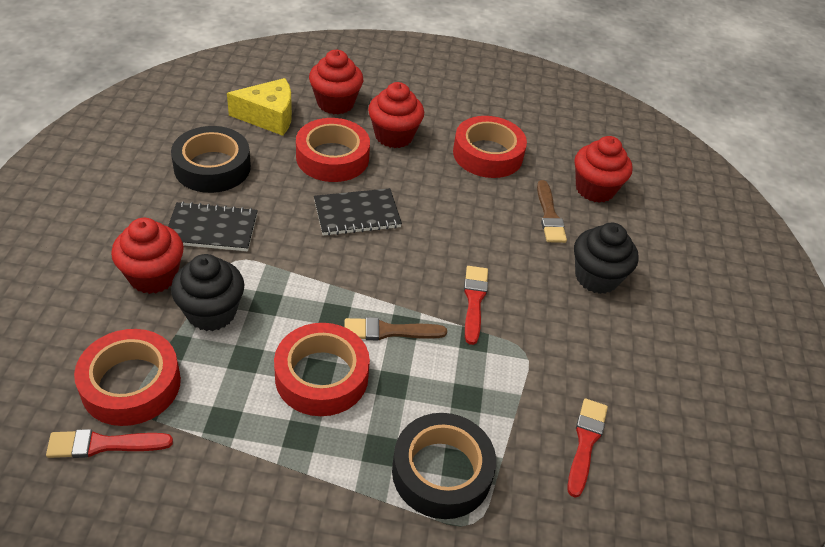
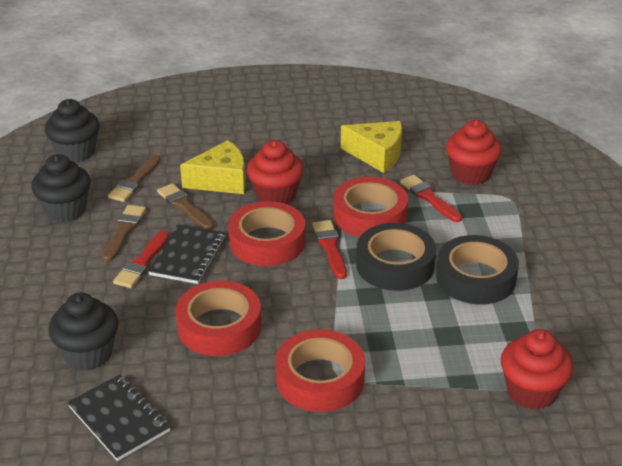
black cupcake: 2 -> 3
brown brush: 2 -> 3
red cupcake: 4 -> 3
yellow cheese: 1 -> 2

